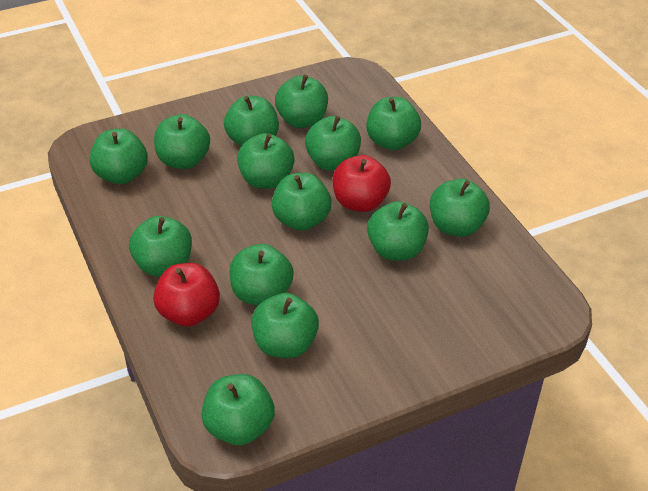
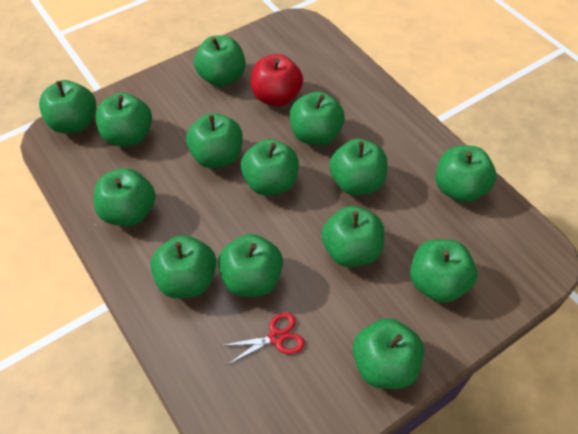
red apple: 2 -> 1
red scissors: 0 -> 1

